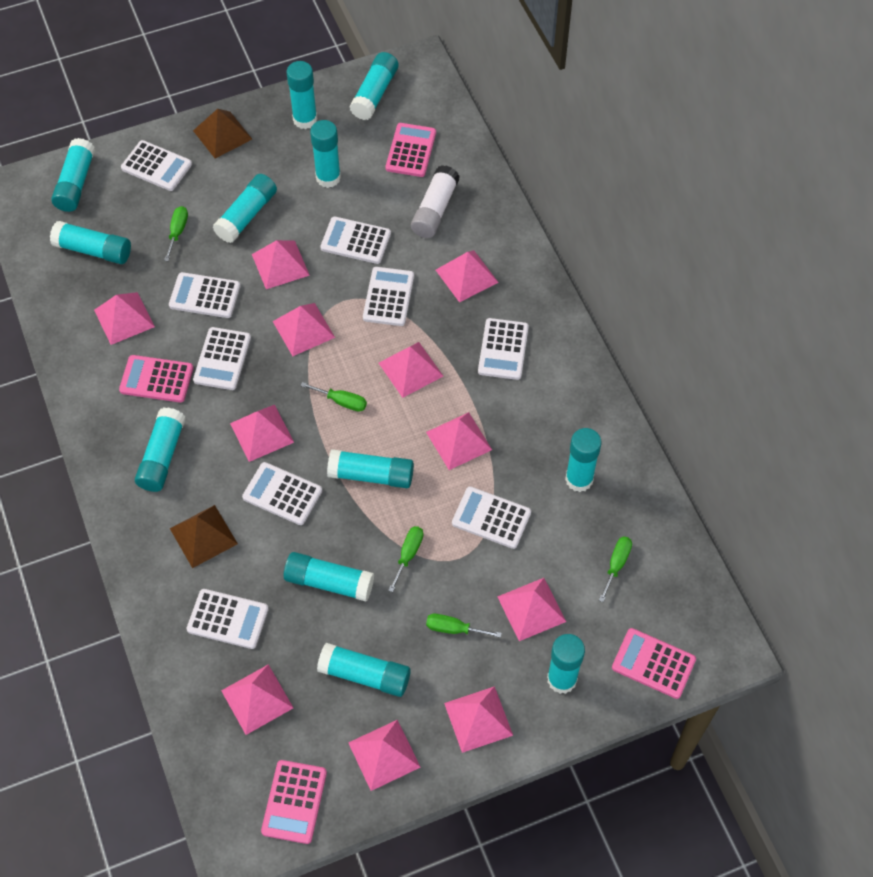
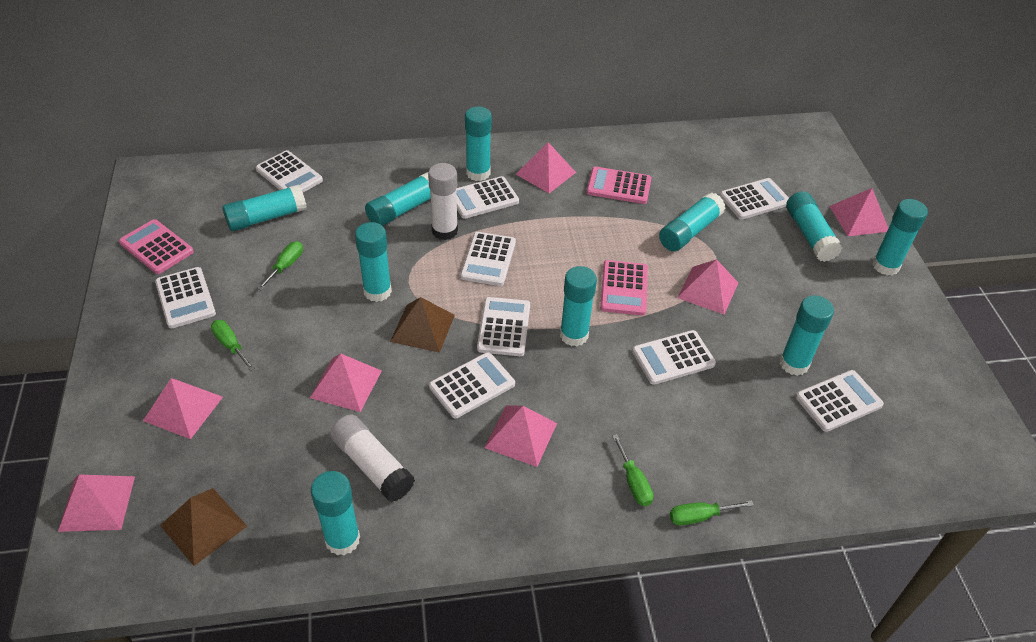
green screwdriver: 5 -> 4
pink calculator: 4 -> 3
pink pyramid: 11 -> 7
turquoise glue stick: 12 -> 10
white glue stick: 1 -> 2

